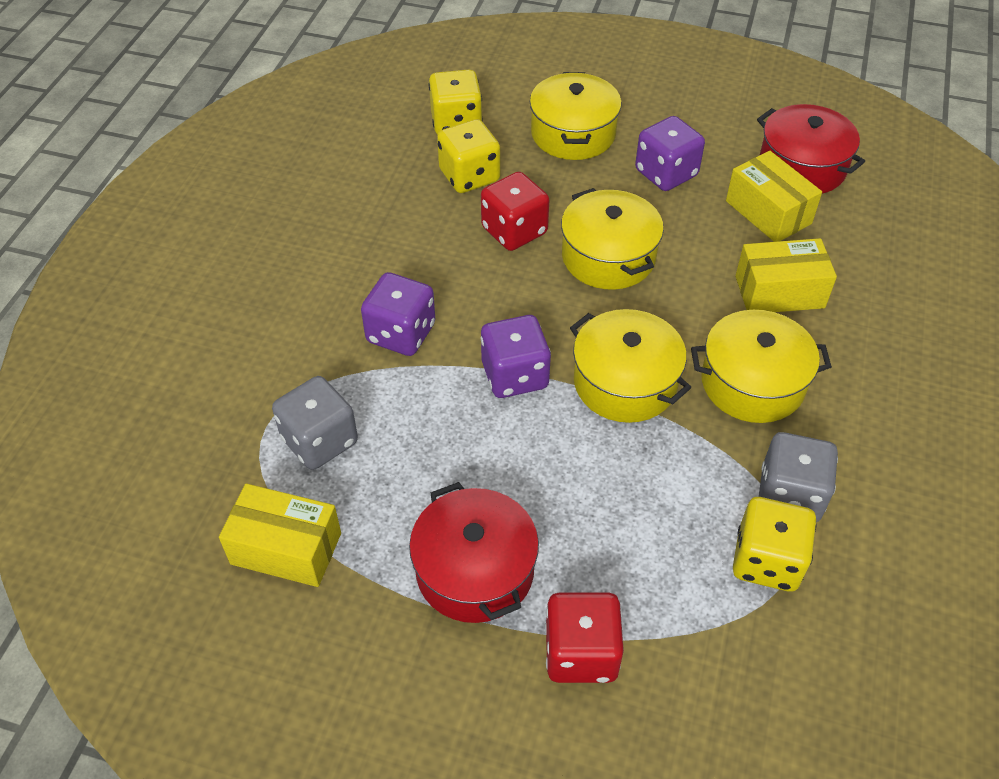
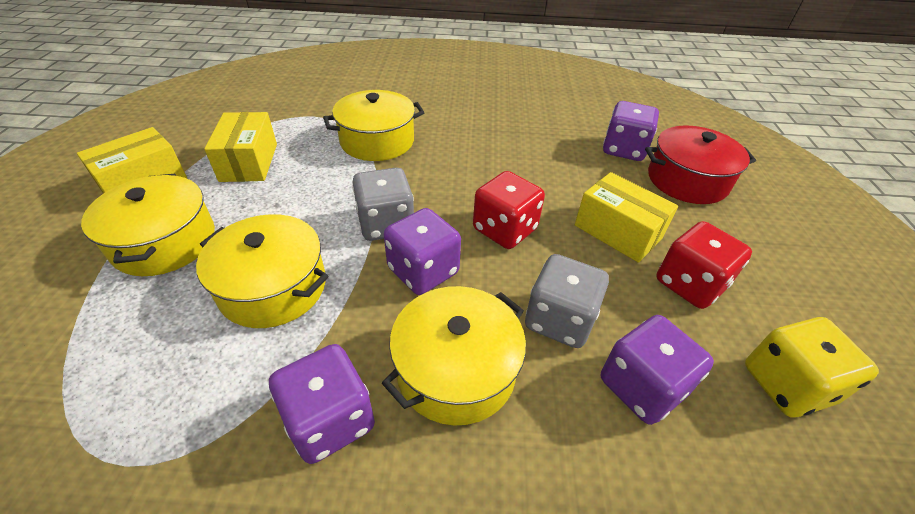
purple dice: 3 -> 4
red pot: 2 -> 1
yellow dice: 3 -> 1

